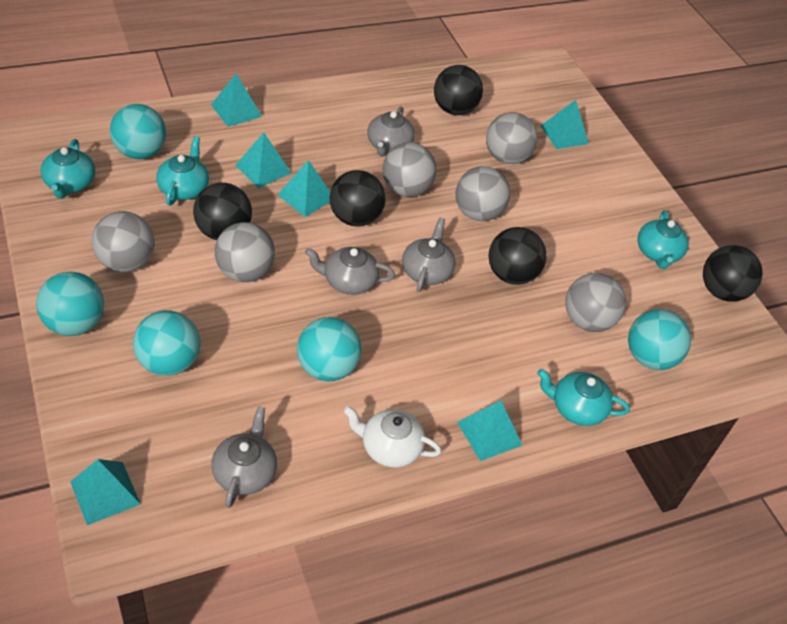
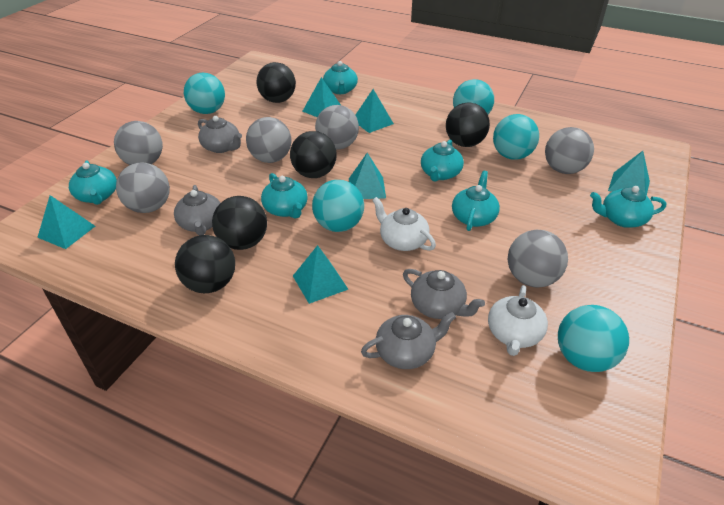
turquoise teapot: 4 -> 6
white teapot: 1 -> 2

